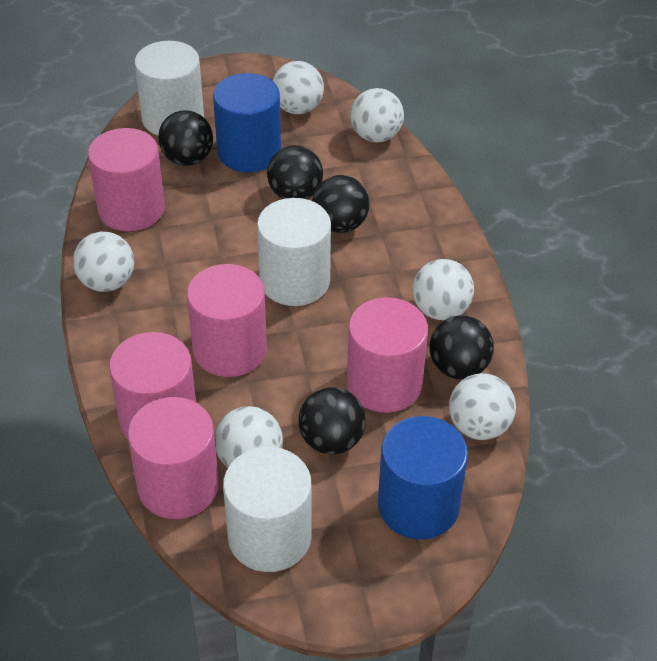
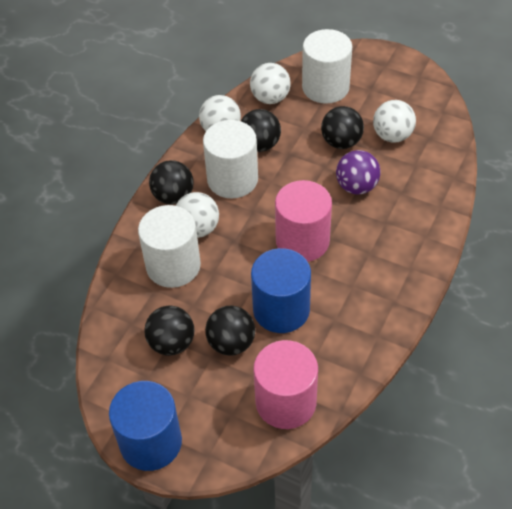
pink cylinder: 5 -> 2
purple ball: 0 -> 1
white ball: 6 -> 4

